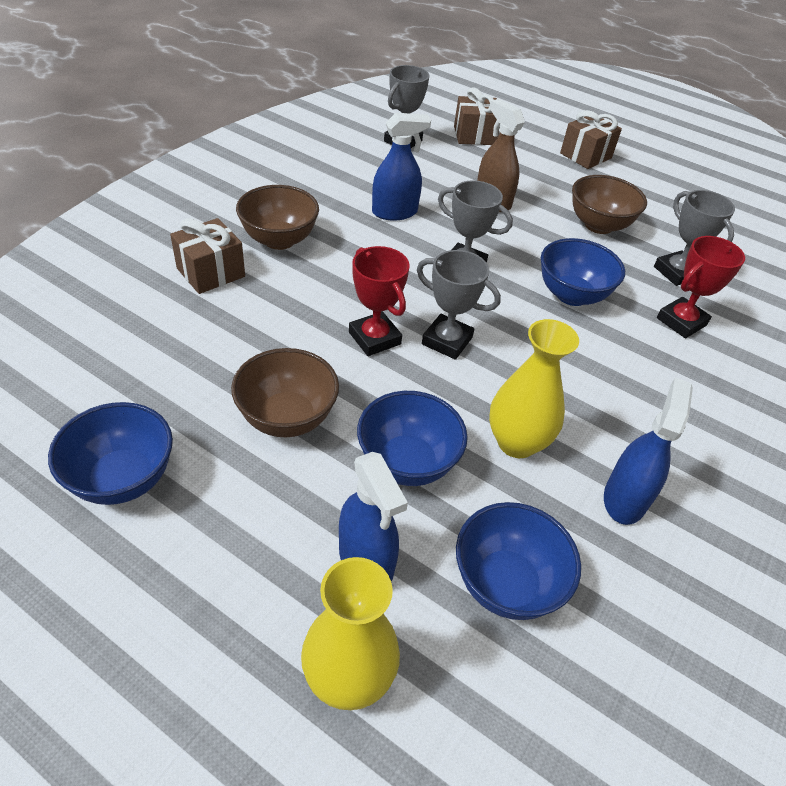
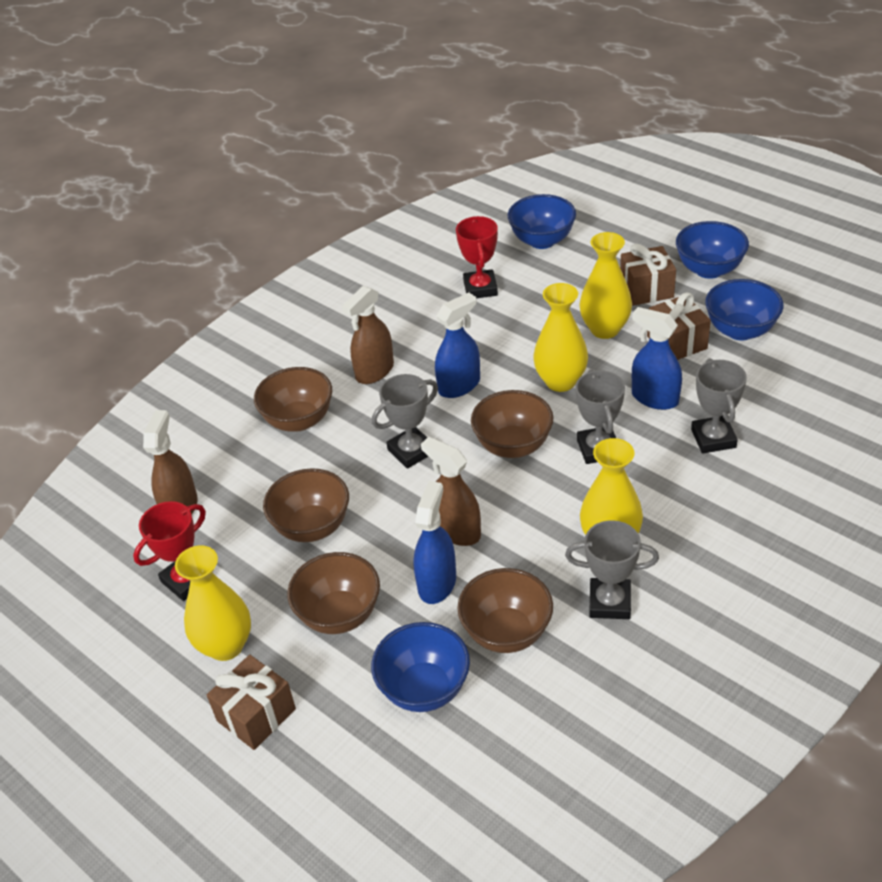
brown bowl: 3 -> 5
brown spray bottle: 1 -> 3
yellow vase: 2 -> 4

